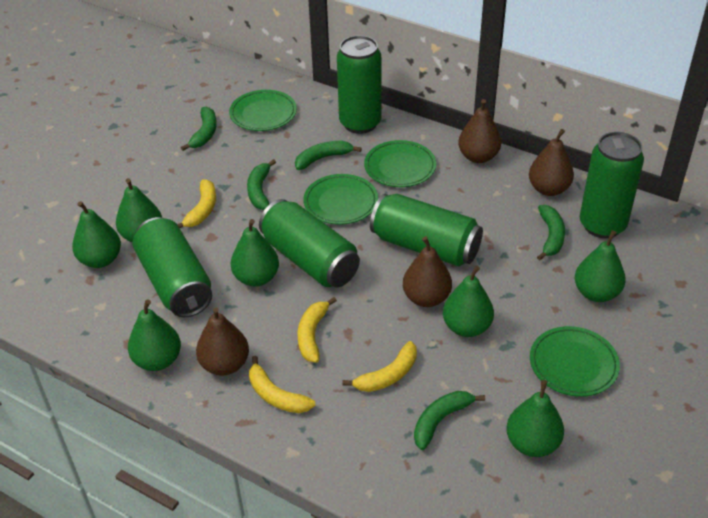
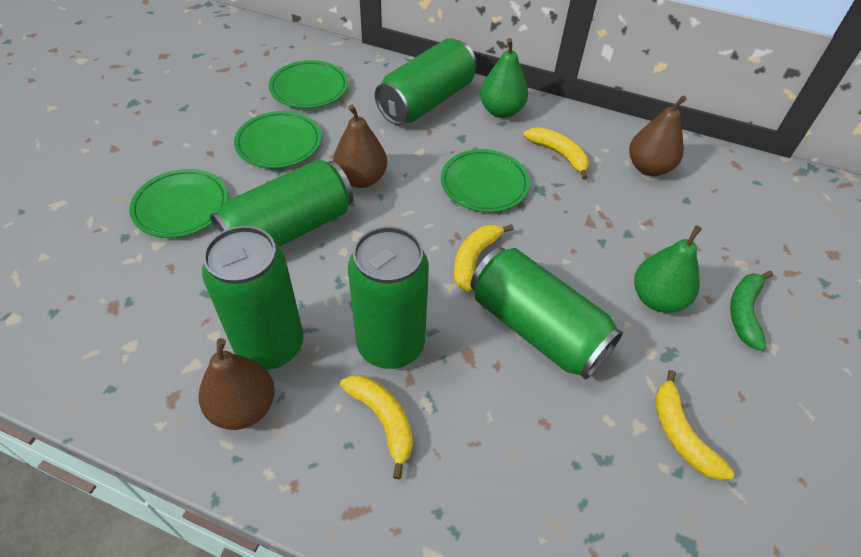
brown pear: 4 -> 3
green banana: 5 -> 1
green pear: 7 -> 2

